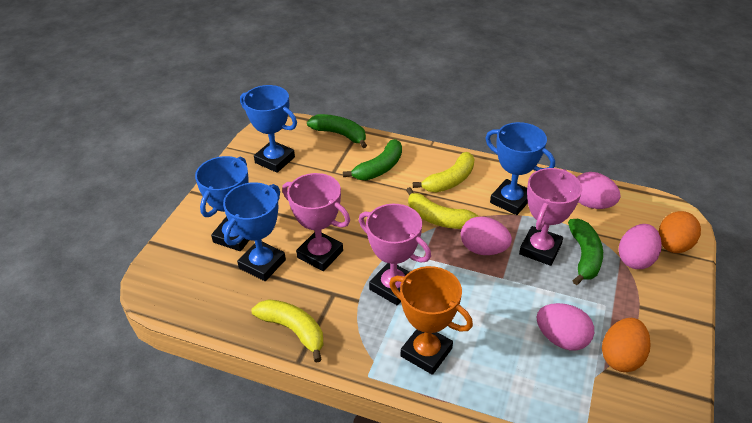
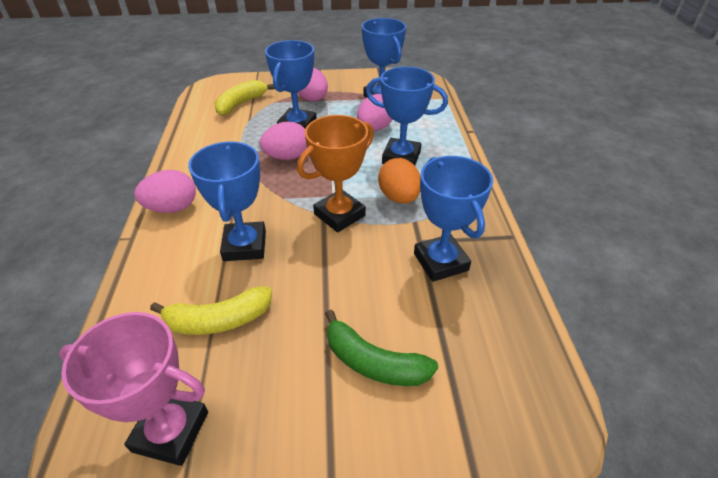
blue trophy: 4 -> 5
green banana: 3 -> 1
orange egg: 2 -> 1
pink trophy: 3 -> 1
yellow banana: 3 -> 2

